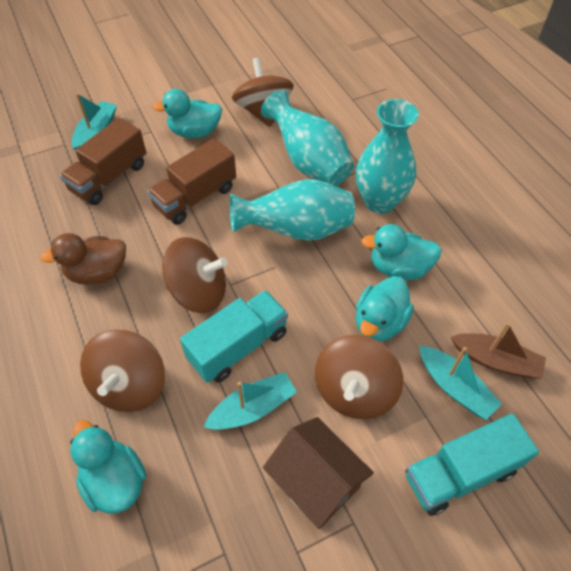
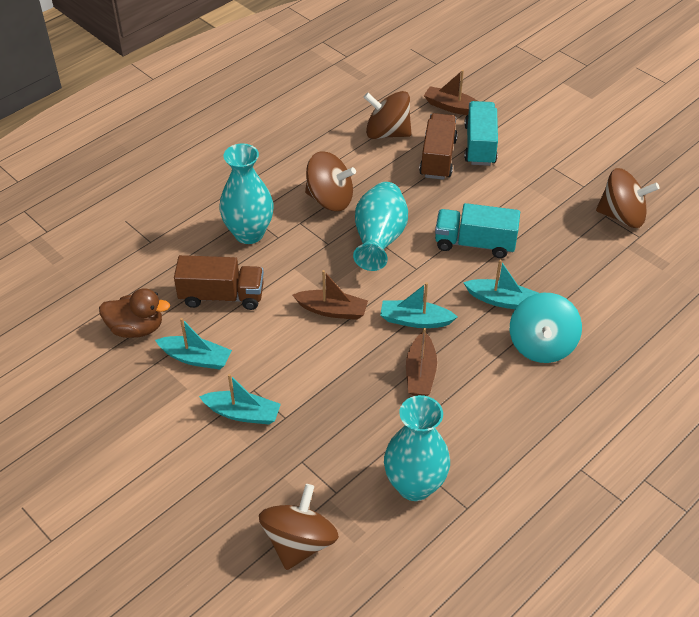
brown boat: 1 -> 3
brown house: 1 -> 0
turquoise boat: 3 -> 4
turquoise duck: 4 -> 0
turquoise spinning top: 0 -> 1

